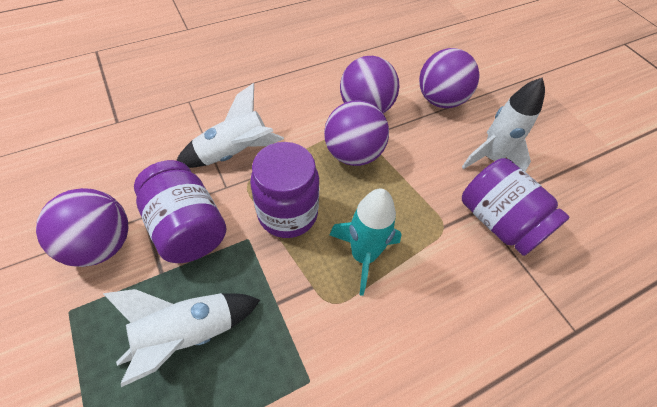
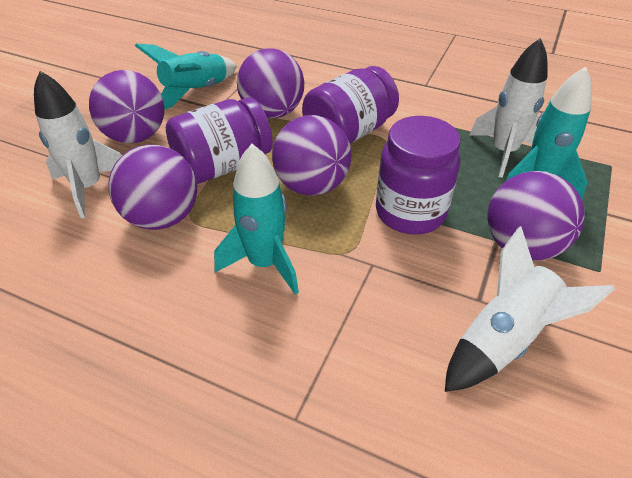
purple ball: 4 -> 5
turquoise rocket: 1 -> 3

